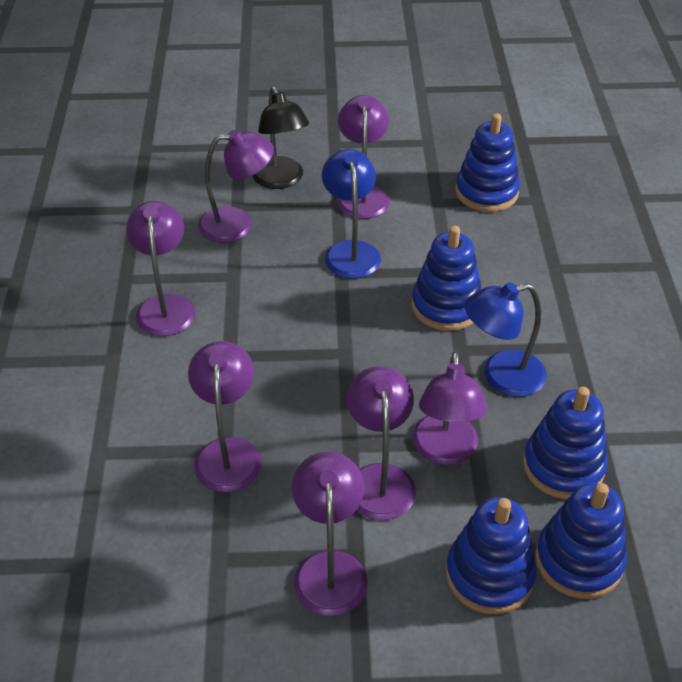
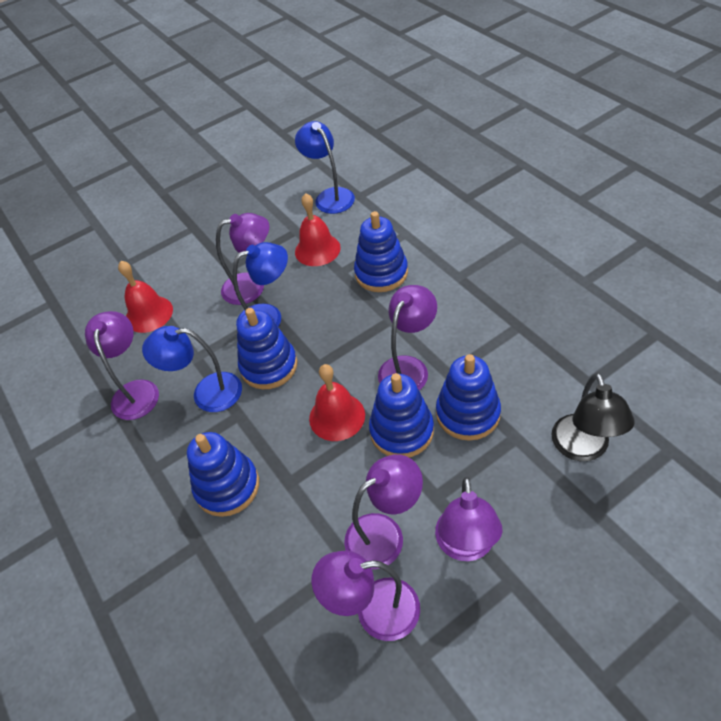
blue lamp: 2 -> 3
purple lamp: 7 -> 6
red bell: 0 -> 3

